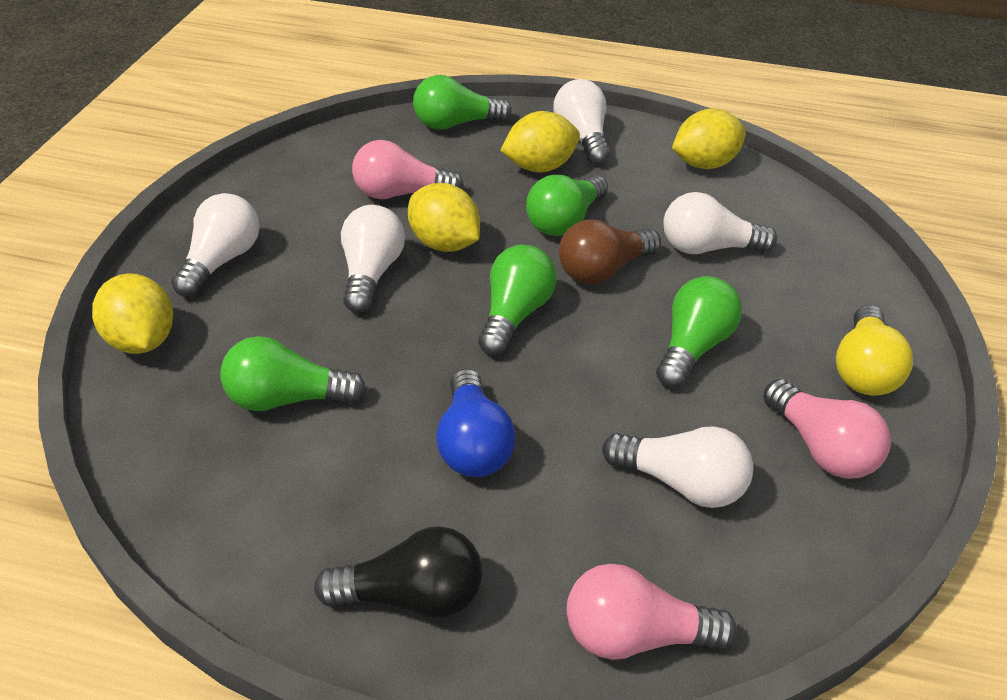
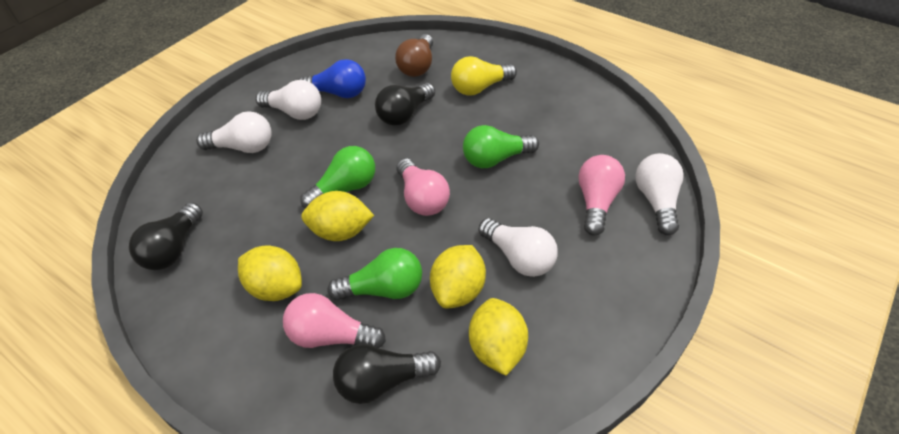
black light bulb: 1 -> 3
green light bulb: 5 -> 3
white light bulb: 5 -> 4

